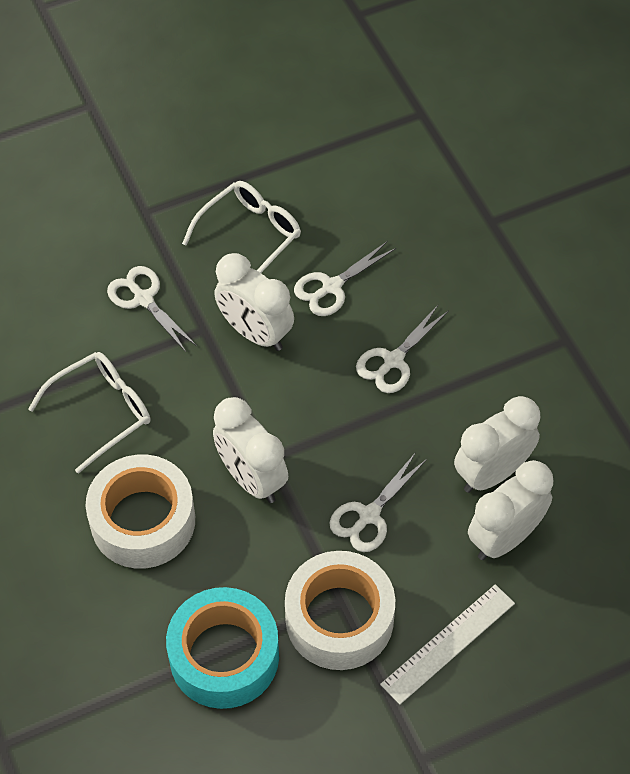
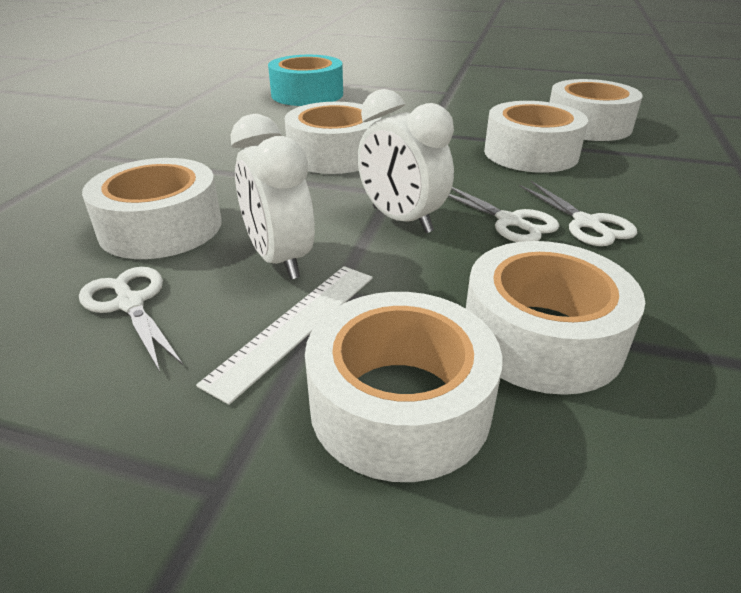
white clock: 4 -> 2
white glasses: 2 -> 0
white scissors: 4 -> 3
white tape: 2 -> 6

